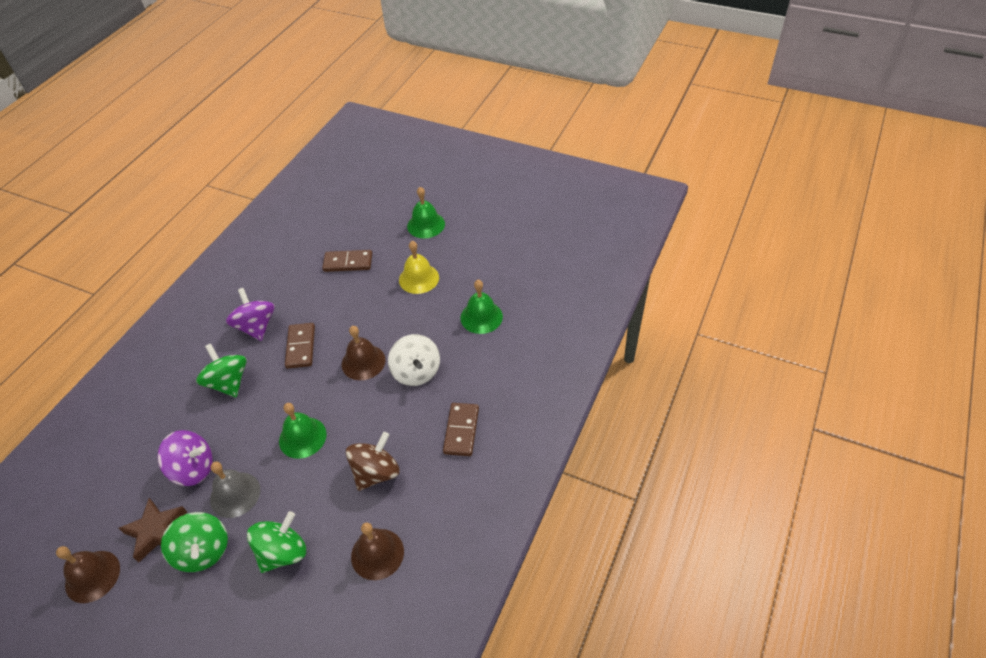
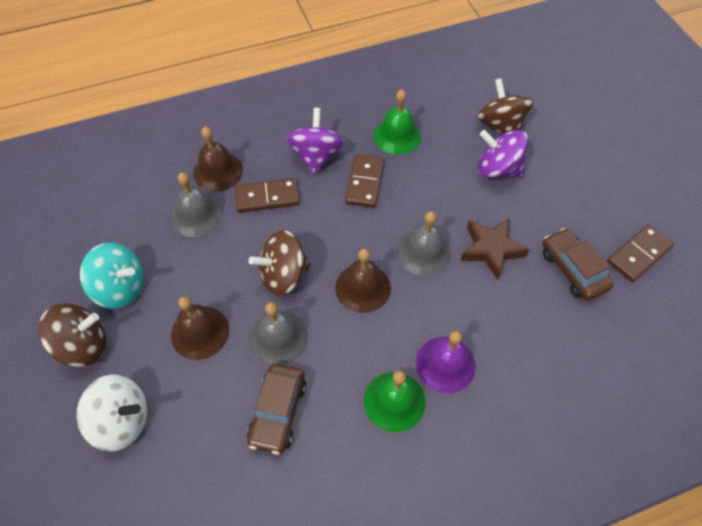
brown car: 0 -> 2
brown spinning top: 1 -> 3
green bell: 3 -> 2
green spinning top: 3 -> 0
grey bell: 1 -> 3
purple bell: 0 -> 1
turquoise spinning top: 0 -> 1
yellow bell: 1 -> 0

